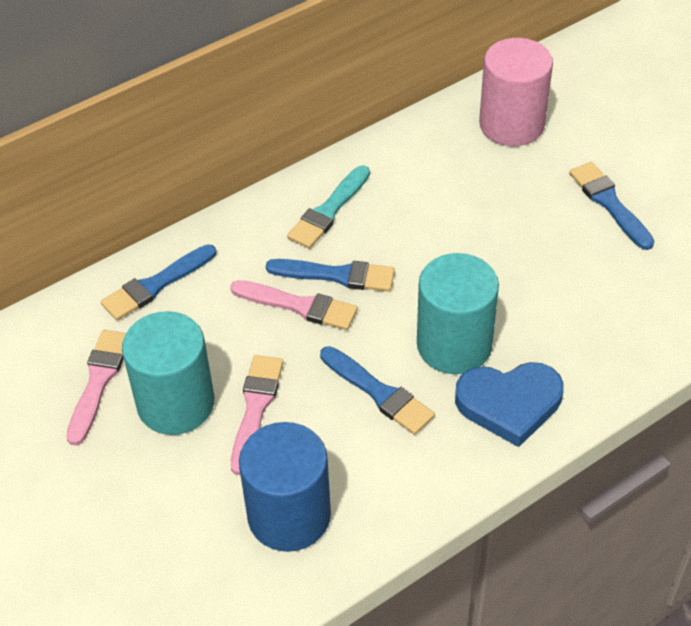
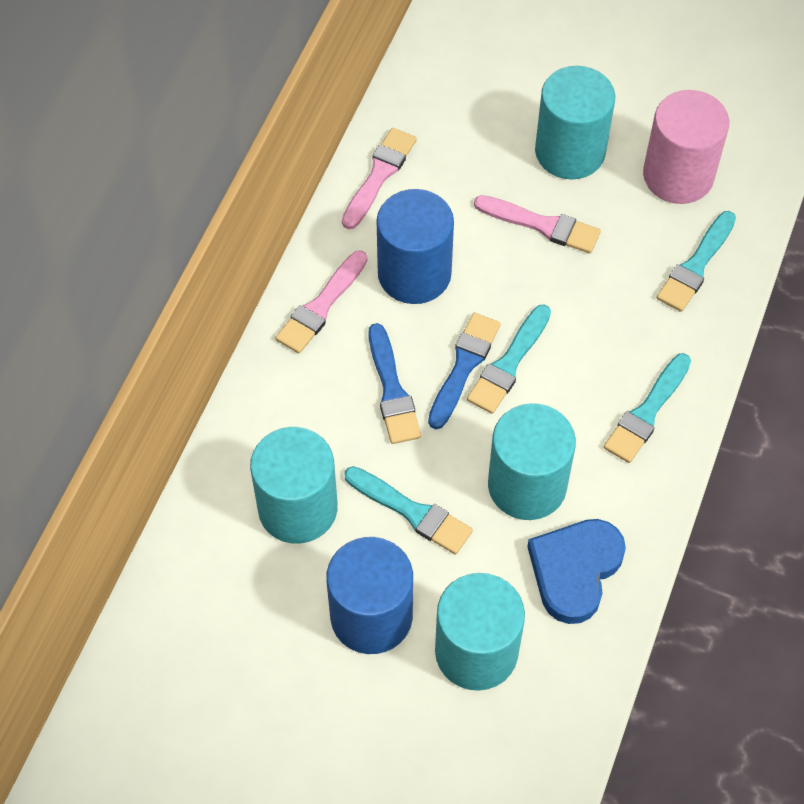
blue brush: 4 -> 2
blue cylinder: 1 -> 2
turquoise brush: 1 -> 4
turquoise cylinder: 2 -> 4

